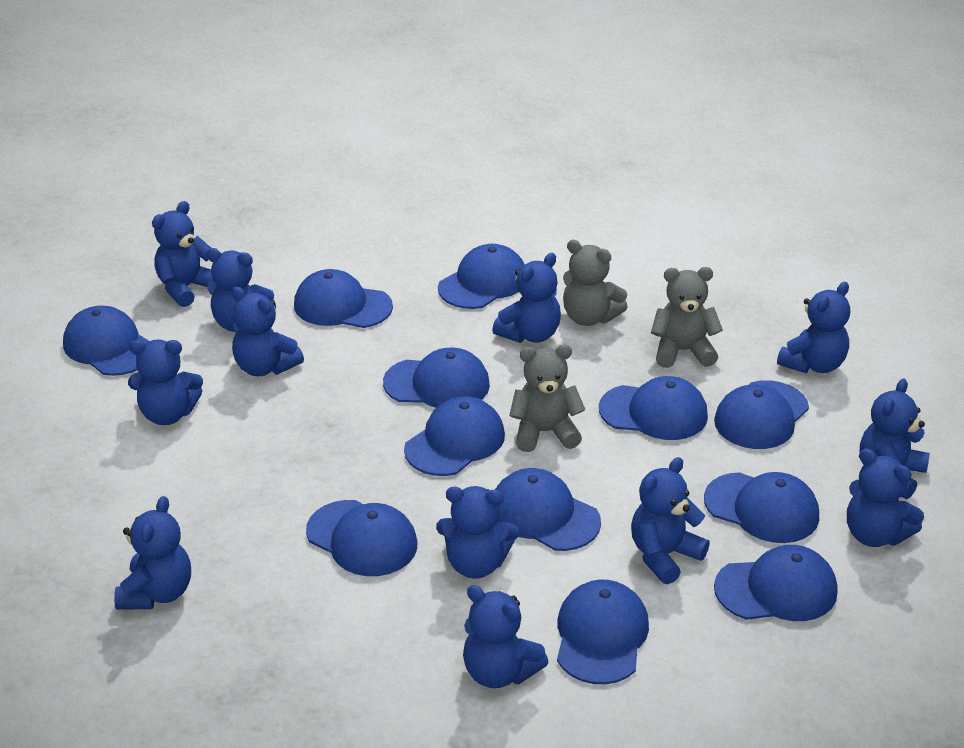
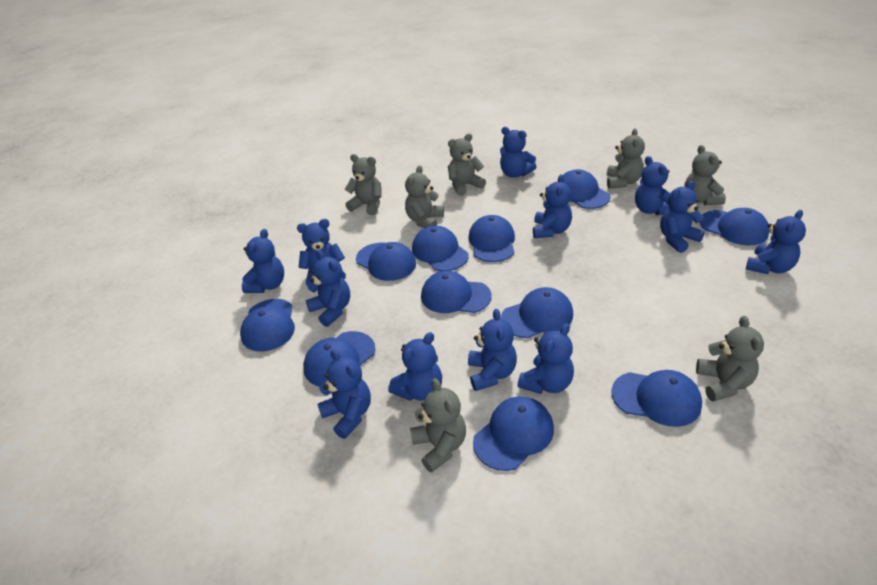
blue cap: 12 -> 11
grey teddy bear: 3 -> 7

